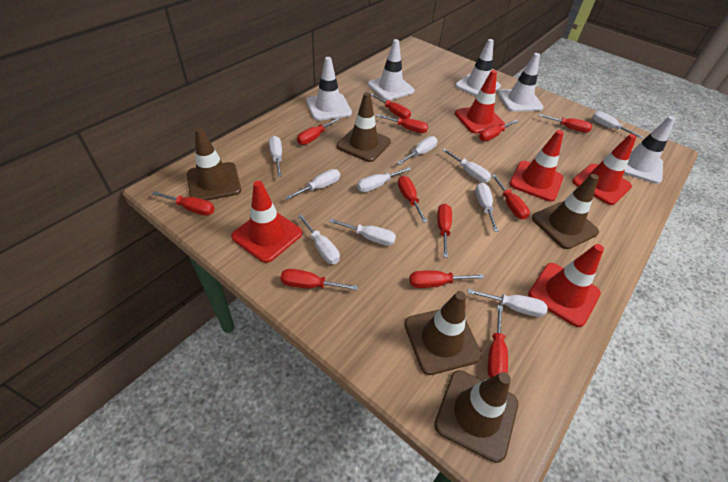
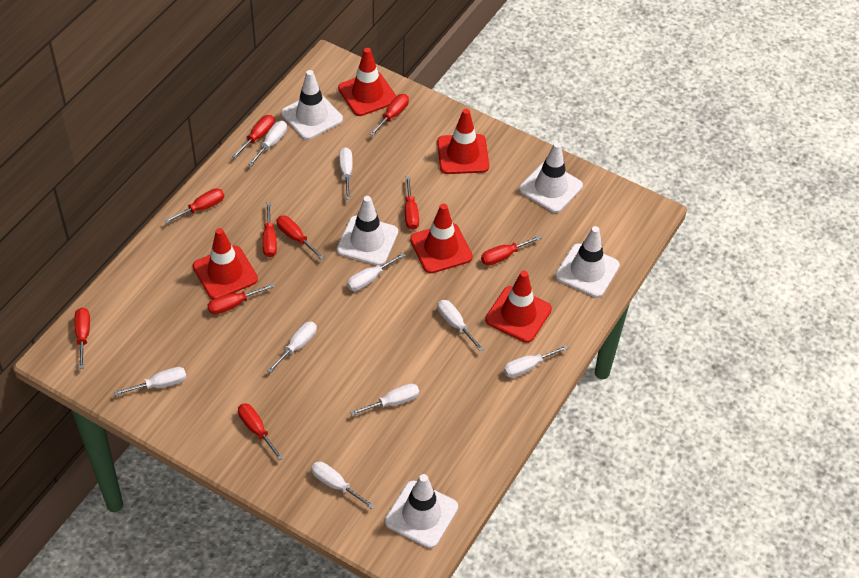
brown traffic cone: 5 -> 0
red screwdriver: 12 -> 10
white screwdriver: 10 -> 9

